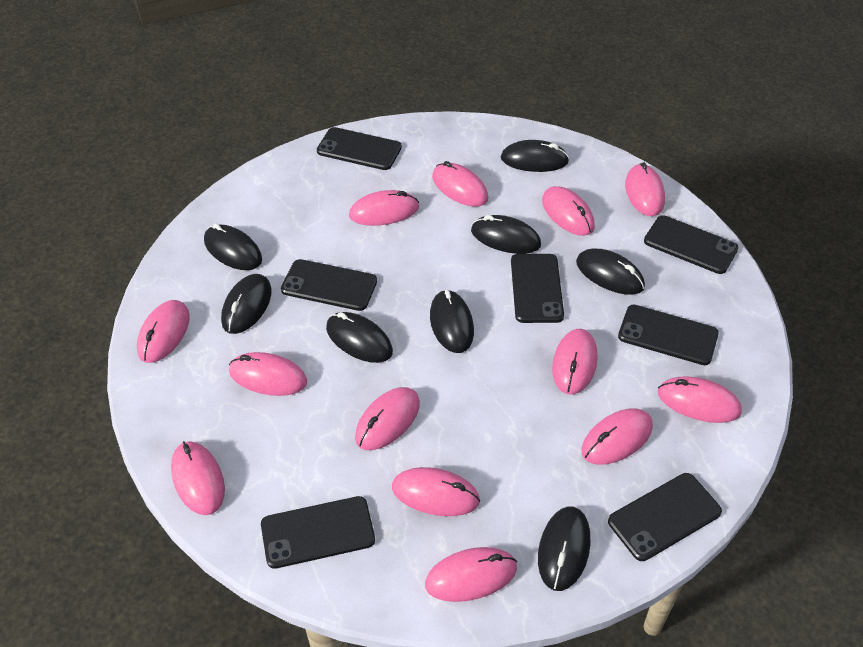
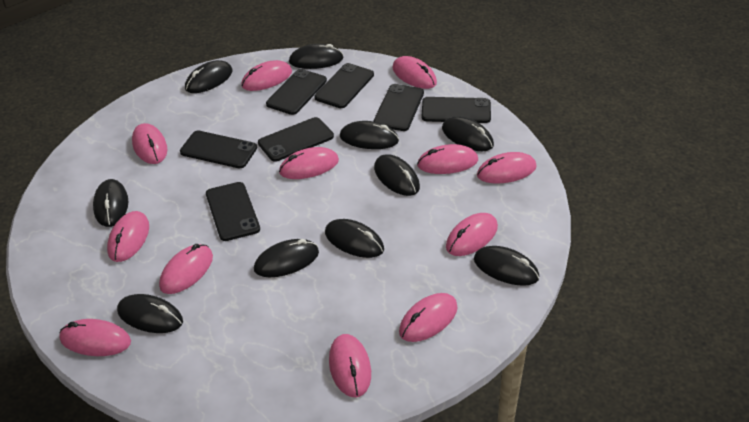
black mouse: 8 -> 10
pink mouse: 13 -> 12

